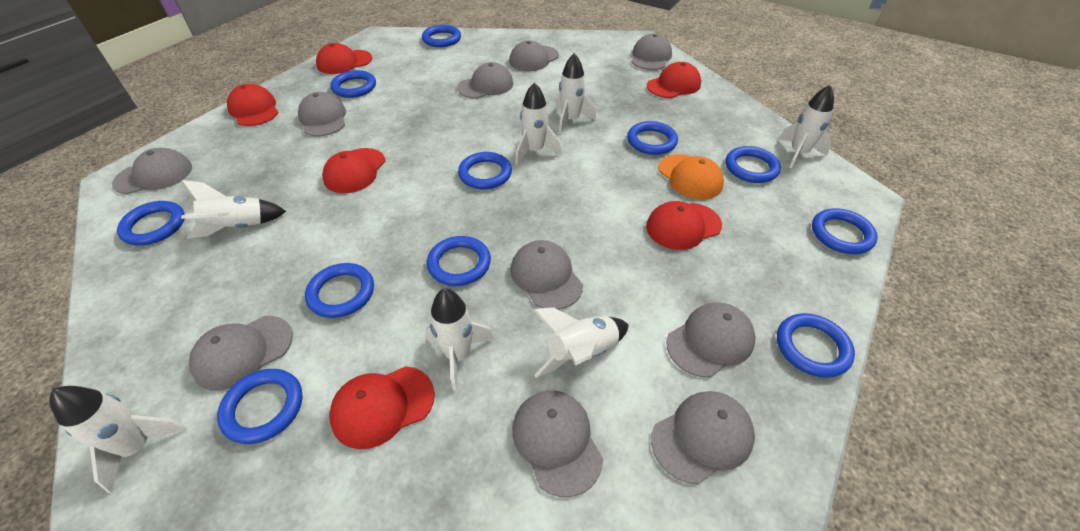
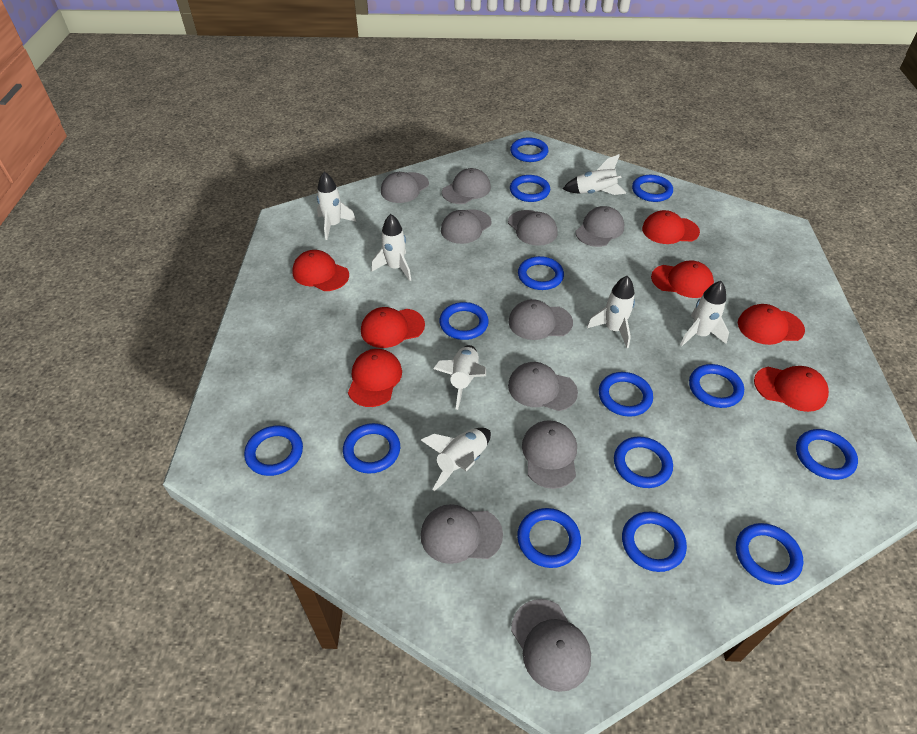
blue ring: 11 -> 14
orange cap: 1 -> 0
red cap: 6 -> 7

